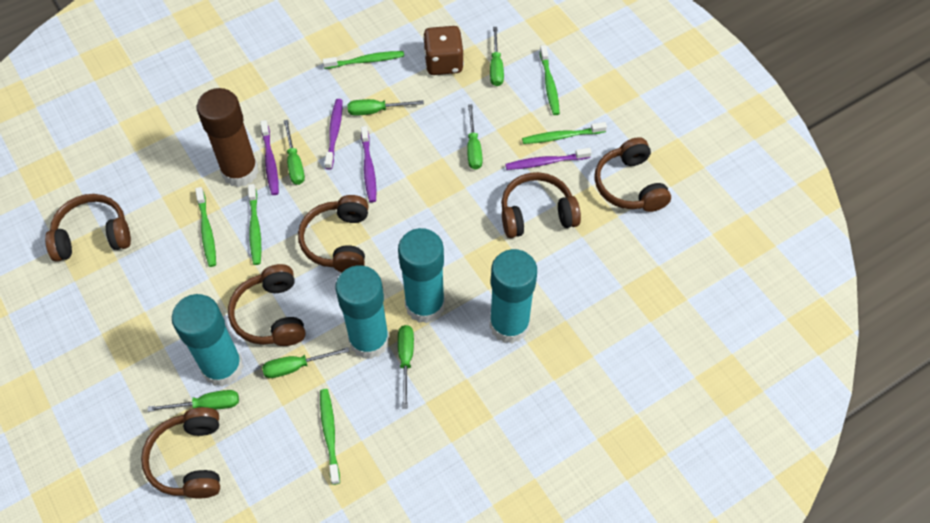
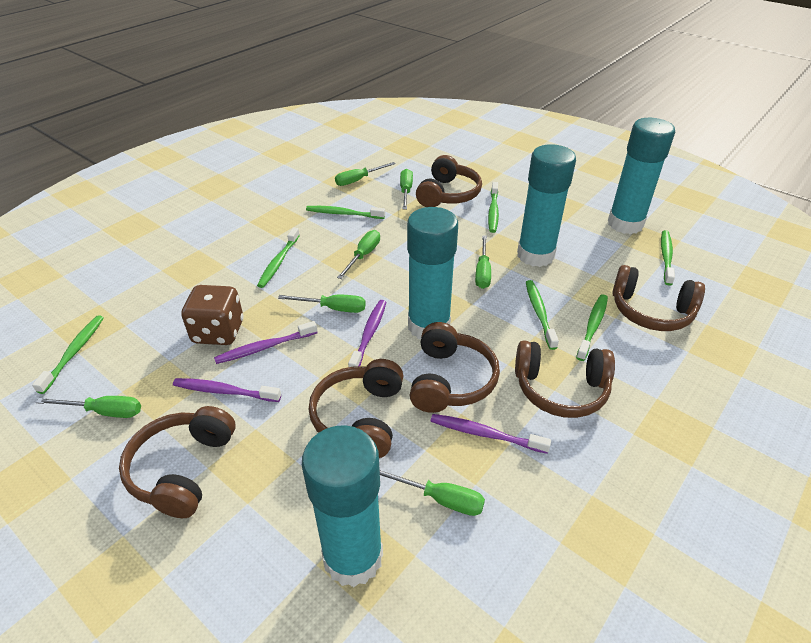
brown glue stick: 1 -> 0
green toothbrush: 6 -> 7

